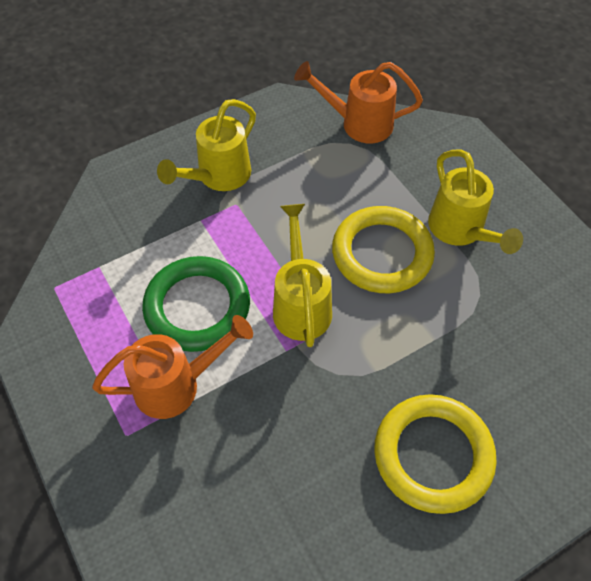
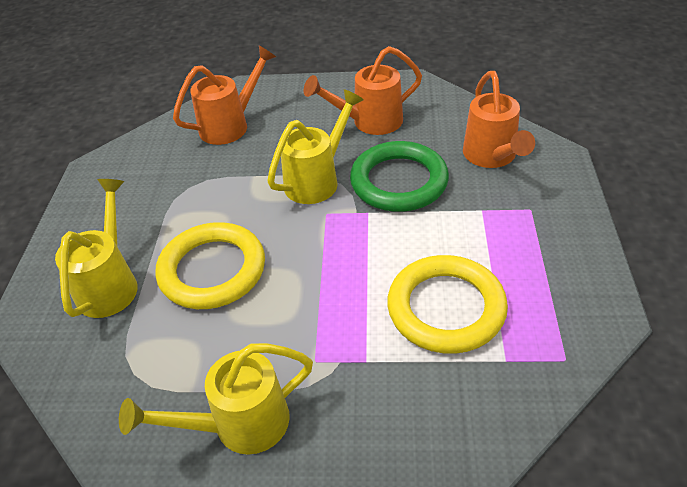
orange watering can: 2 -> 3

